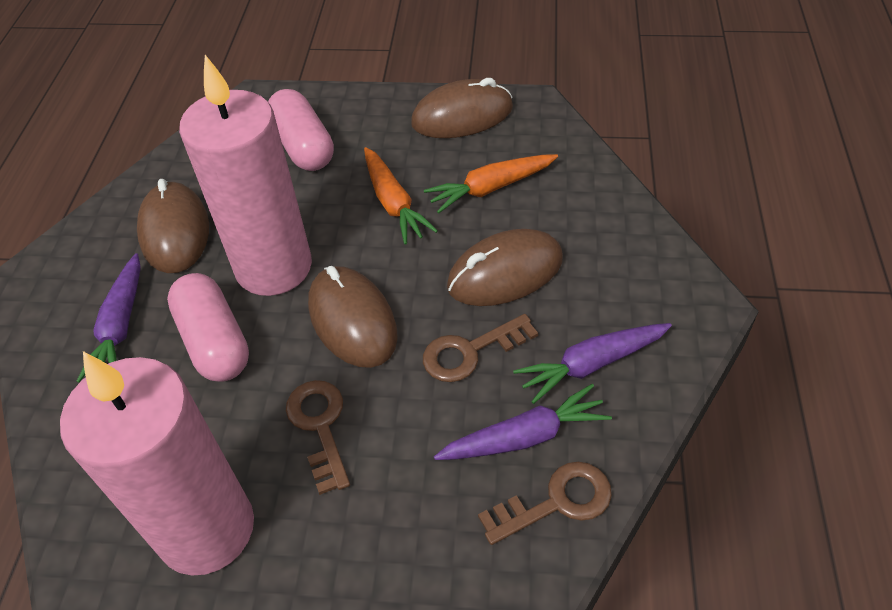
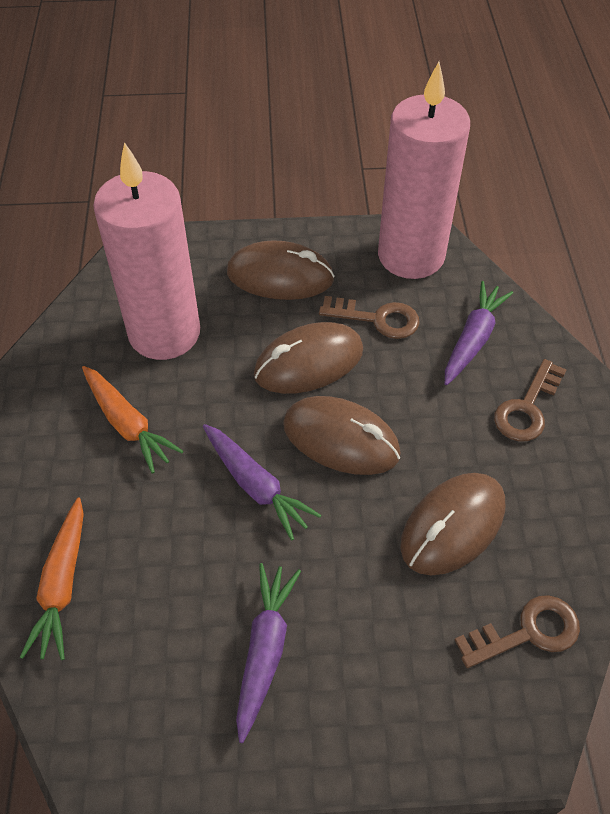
pink capsule: 2 -> 0

